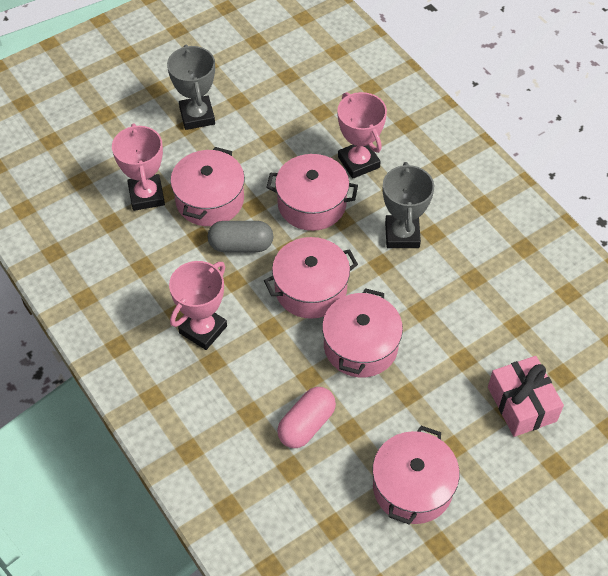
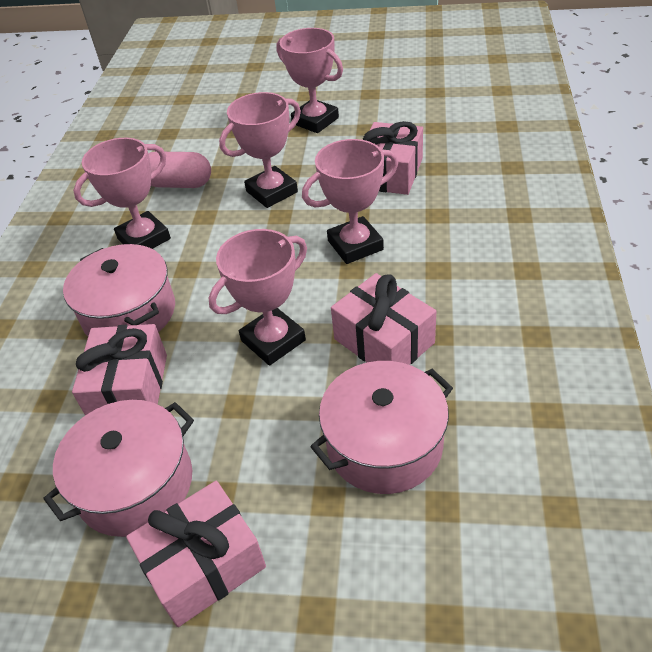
grey capsule: 1 -> 0
grey trophy: 2 -> 0
pink gift: 1 -> 4
pink pot: 5 -> 3
pink trophy: 3 -> 5

